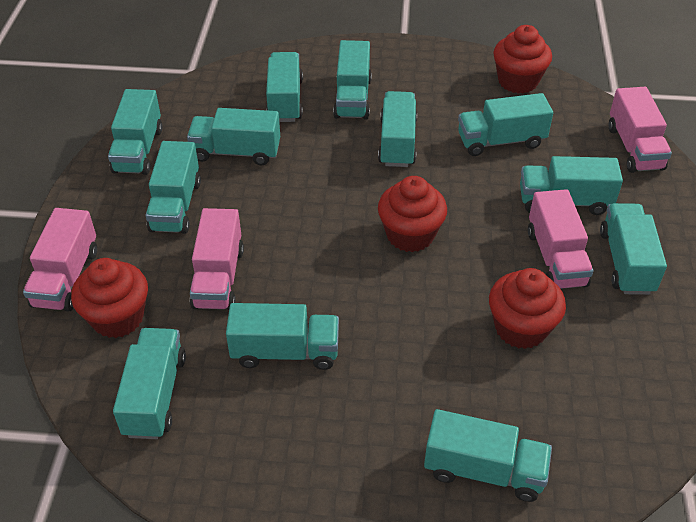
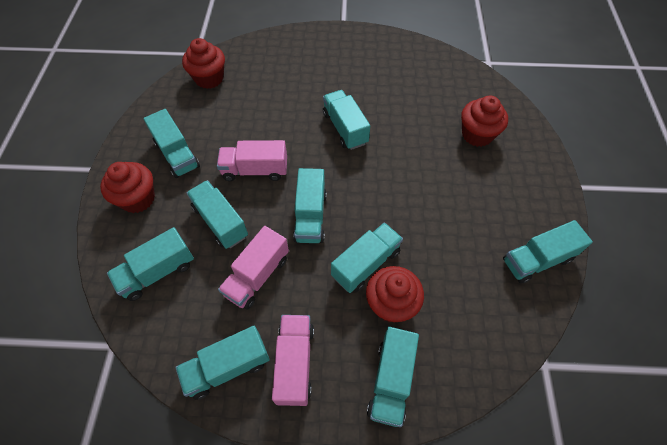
pink truck: 4 -> 3
turquoise truck: 12 -> 9

